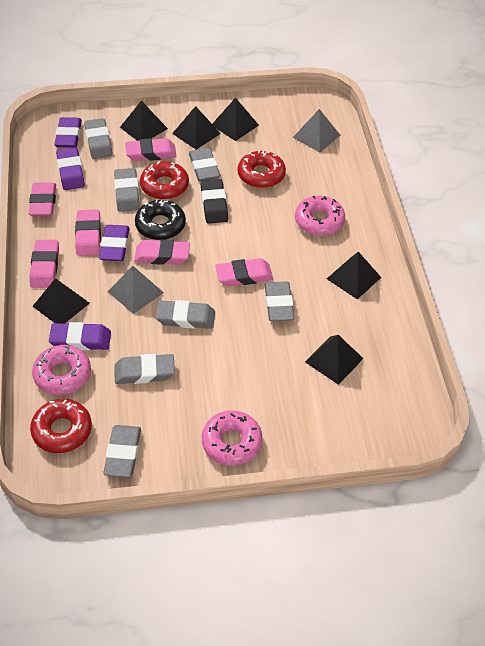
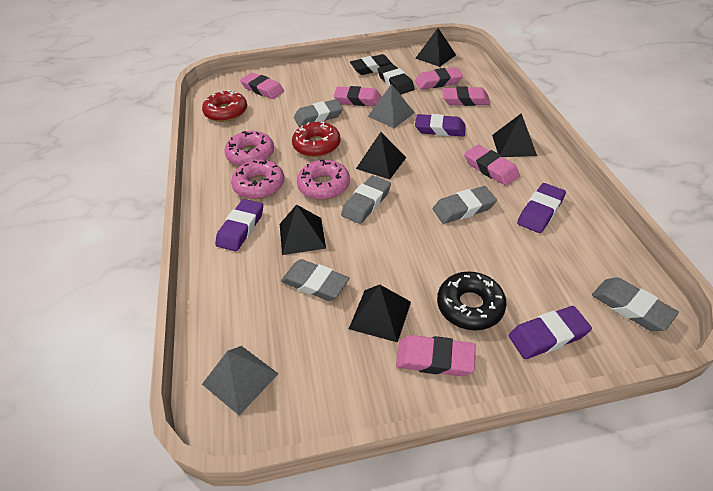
black eraser: 1 -> 2
black pyramid: 6 -> 5
grey eraser: 7 -> 5
red donut: 3 -> 2

